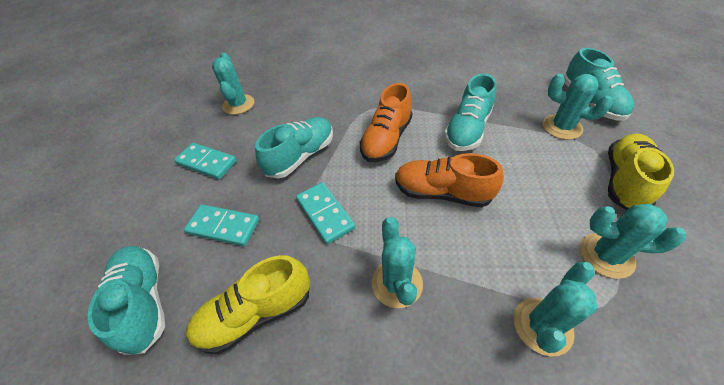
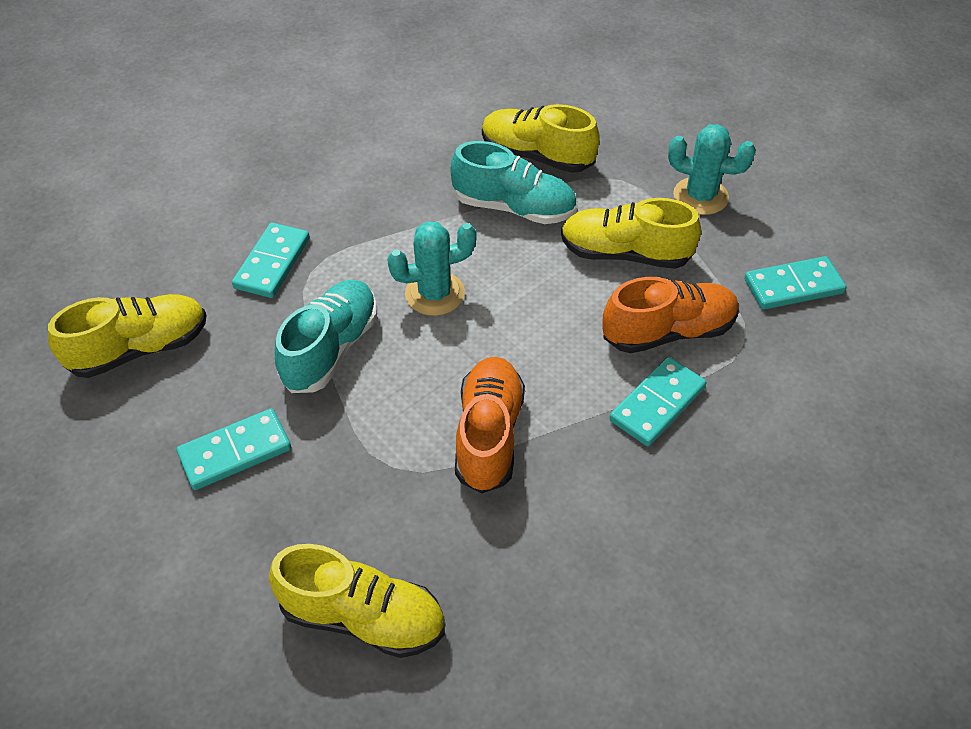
turquoise cactus: 5 -> 2
turquoise domino: 3 -> 4
turquoise shoe: 4 -> 2
yellow shoe: 2 -> 4

